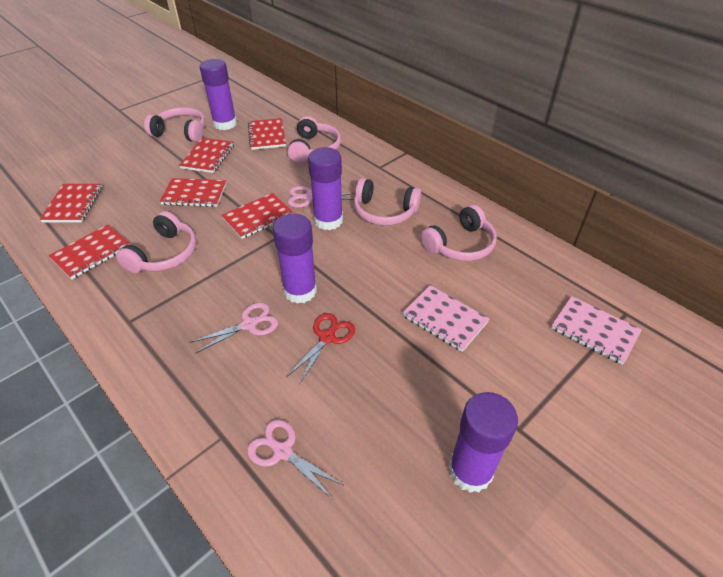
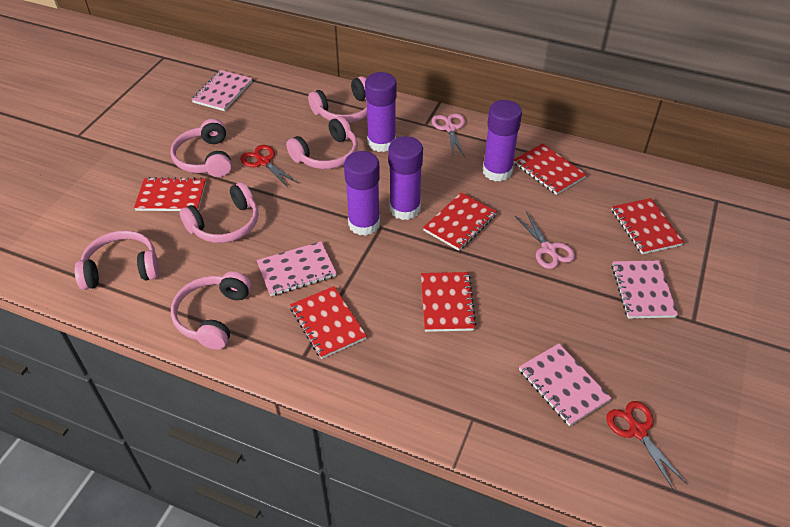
pink headphones: 5 -> 6
pink notebook: 2 -> 4
pink scissors: 3 -> 2
red scissors: 1 -> 2

